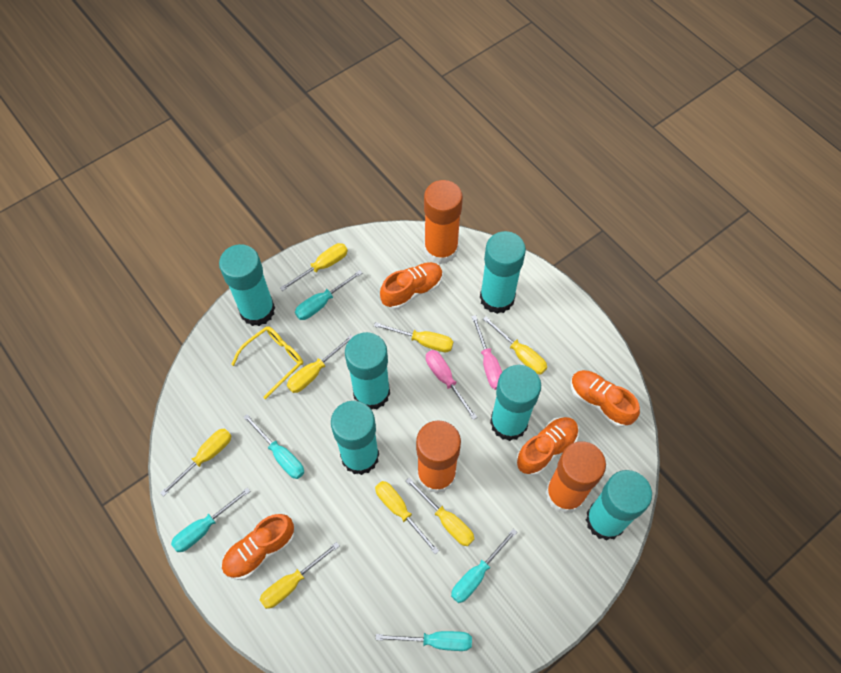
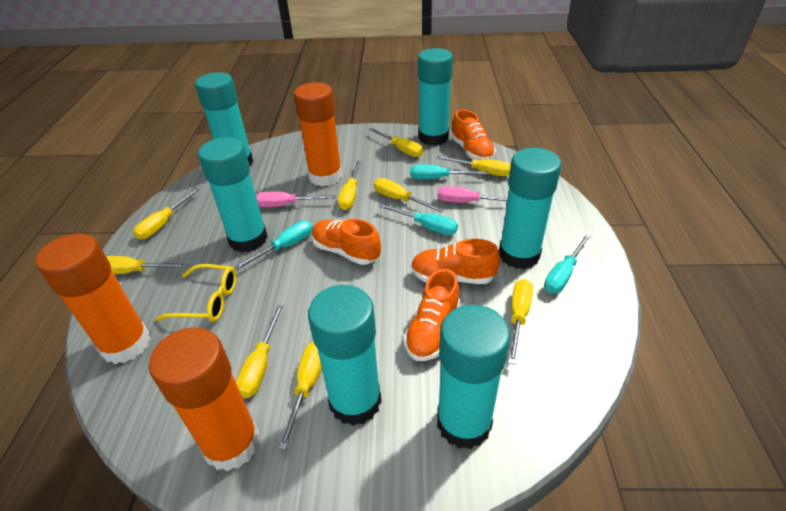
turquoise screwdriver: 5 -> 4
yellow screwdriver: 8 -> 9

